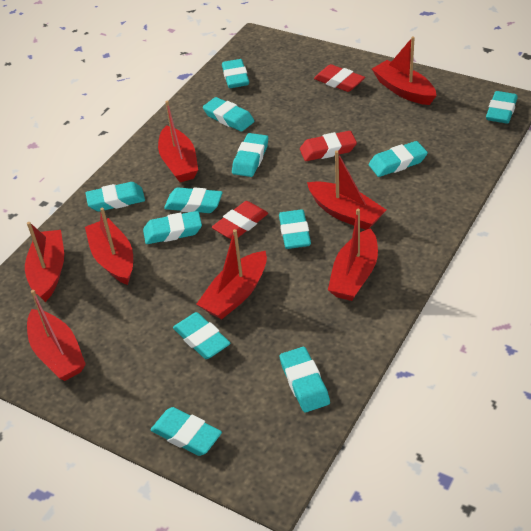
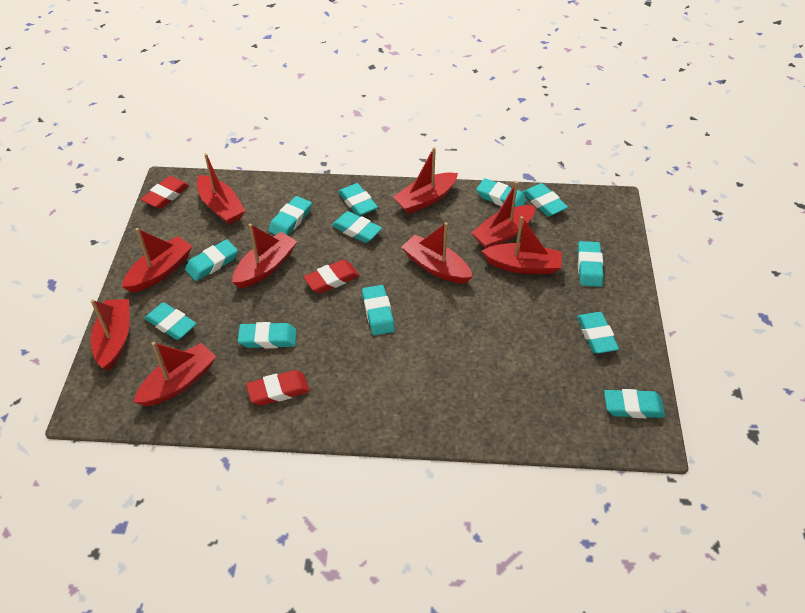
red boat: 8 -> 9

